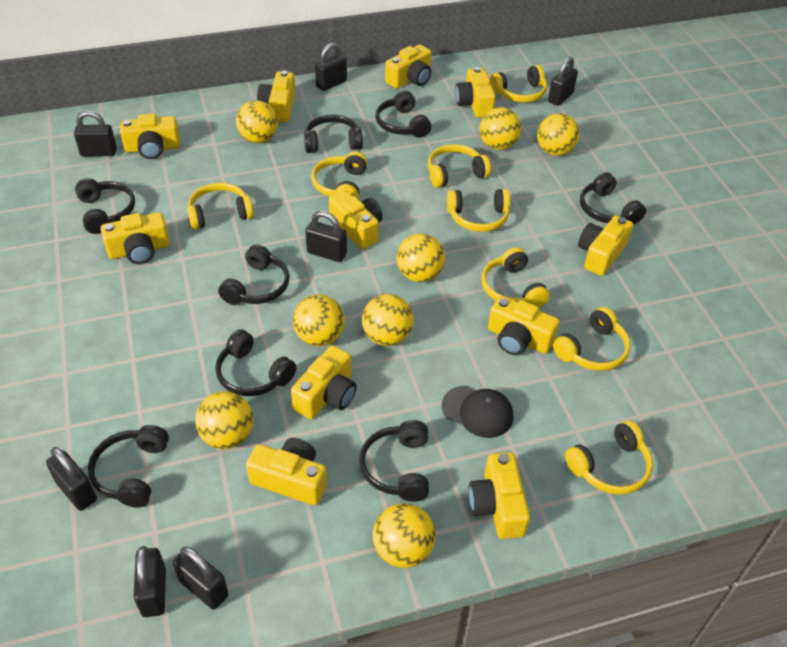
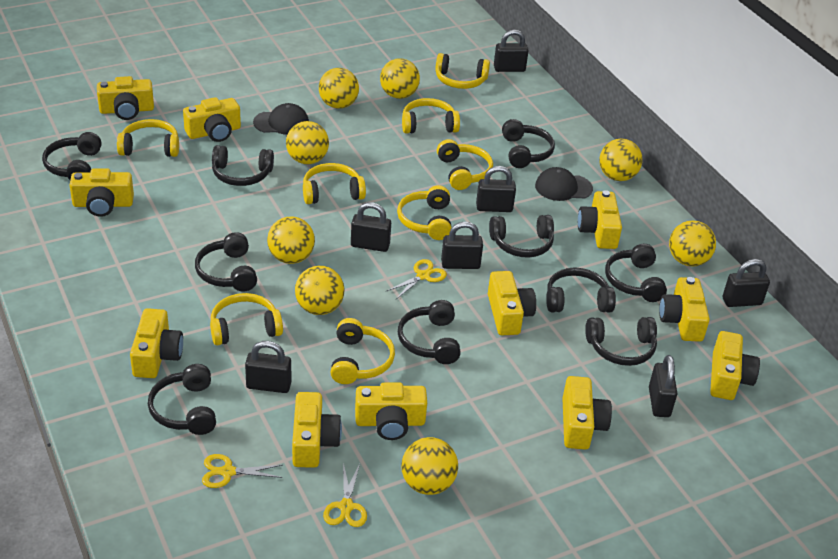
black cap: 1 -> 2
black headphones: 8 -> 10
yellow scissors: 0 -> 3

